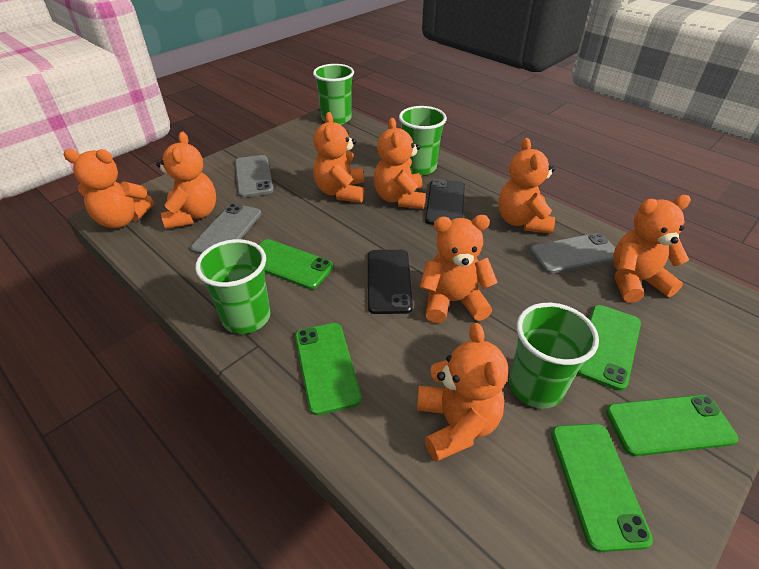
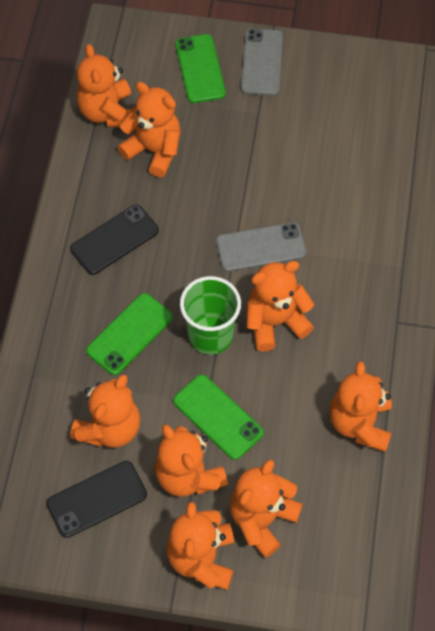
green cup: 4 -> 1
green phone: 5 -> 3
grey phone: 3 -> 2

